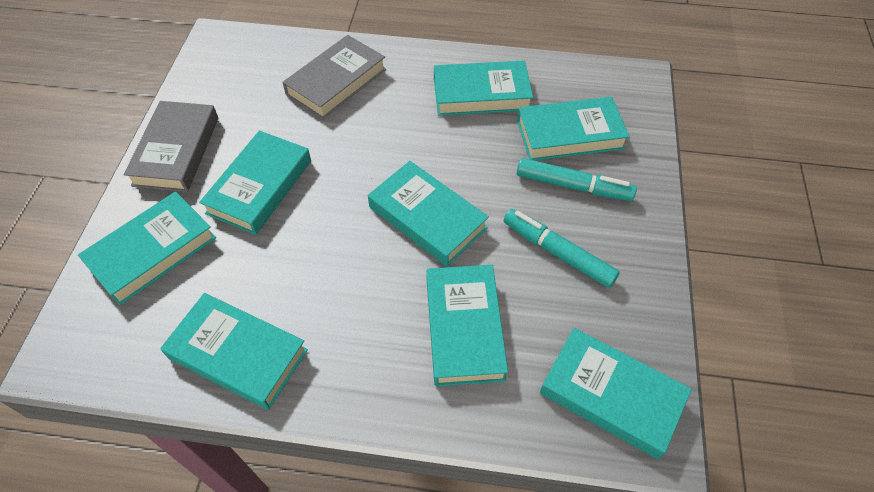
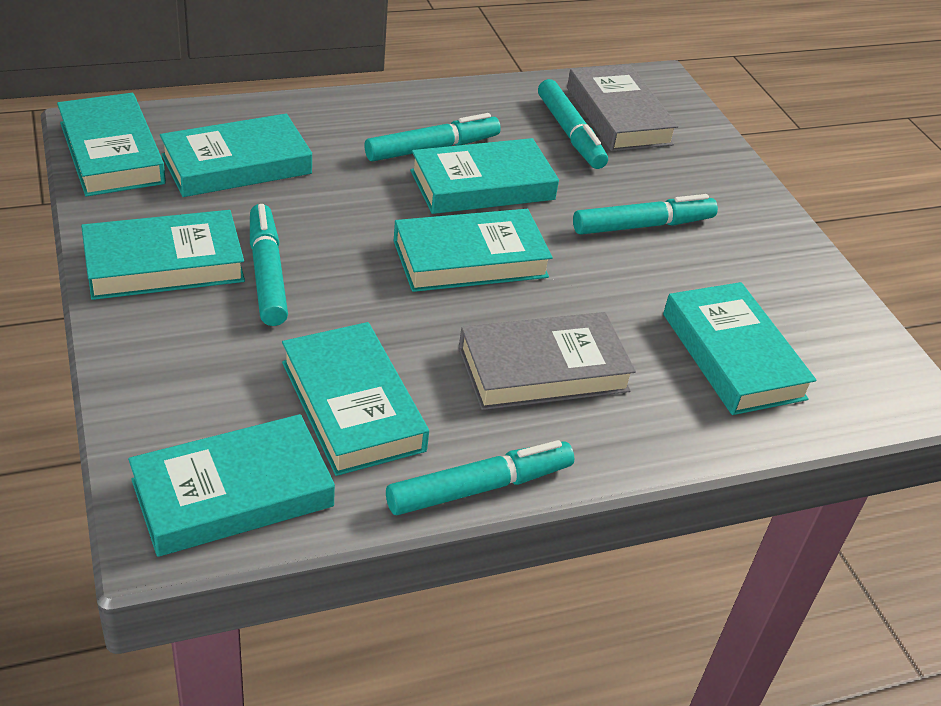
turquoise marker: 2 -> 5

